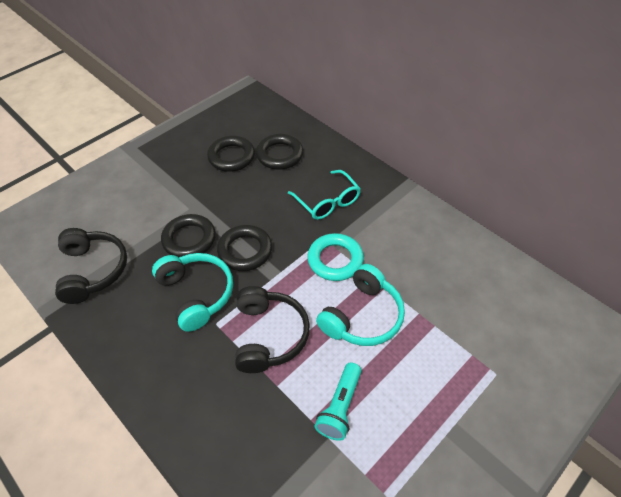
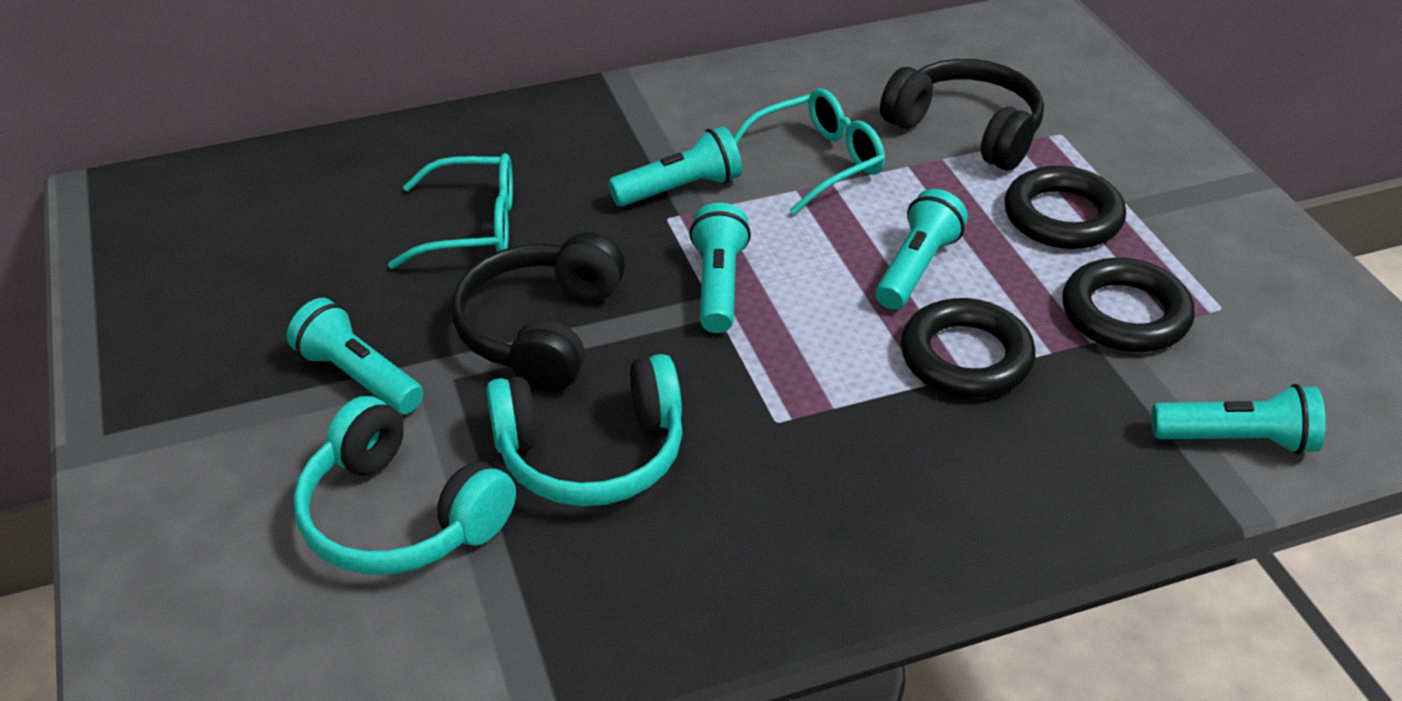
black ring: 4 -> 3
turquoise flashlight: 1 -> 5
turquoise glasses: 1 -> 2
turquoise ring: 1 -> 0

